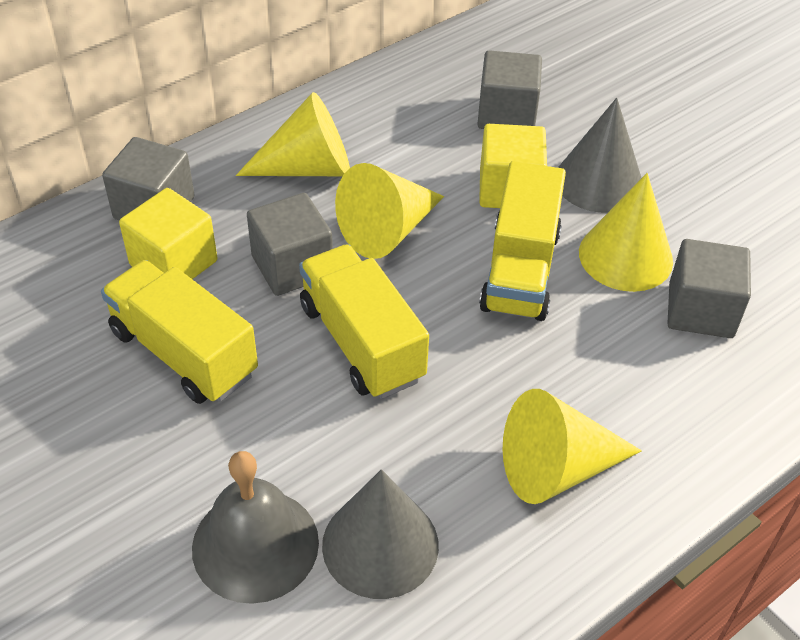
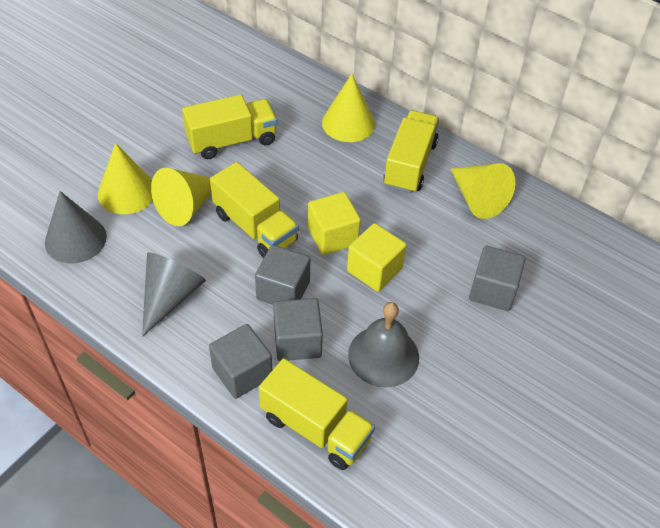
yellow truck: 3 -> 4

